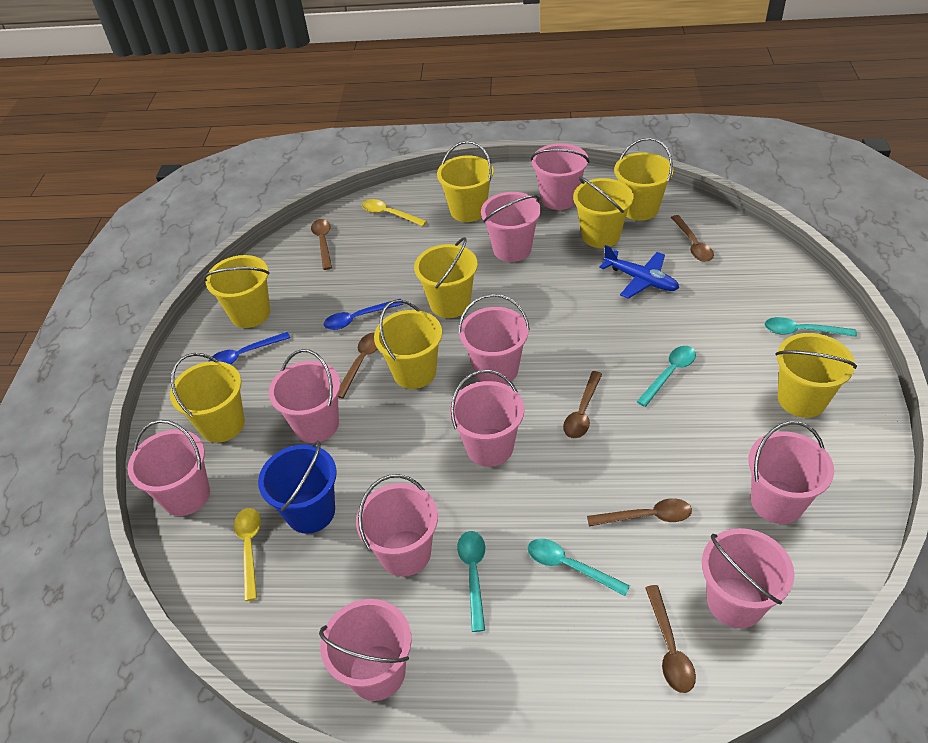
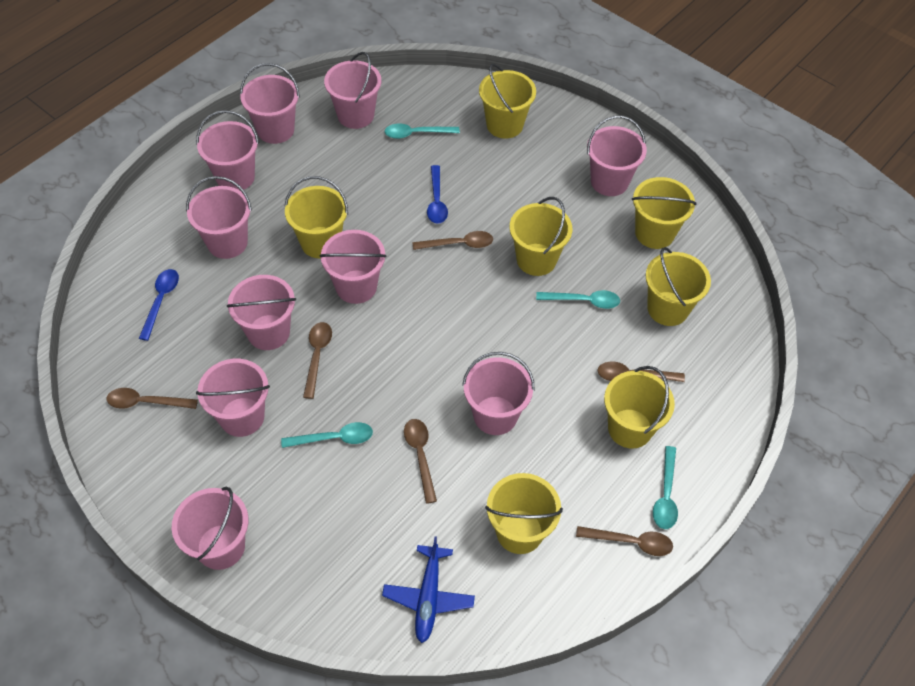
blue bucket: 1 -> 0
yellow bucket: 8 -> 7
yellow spoon: 2 -> 0

